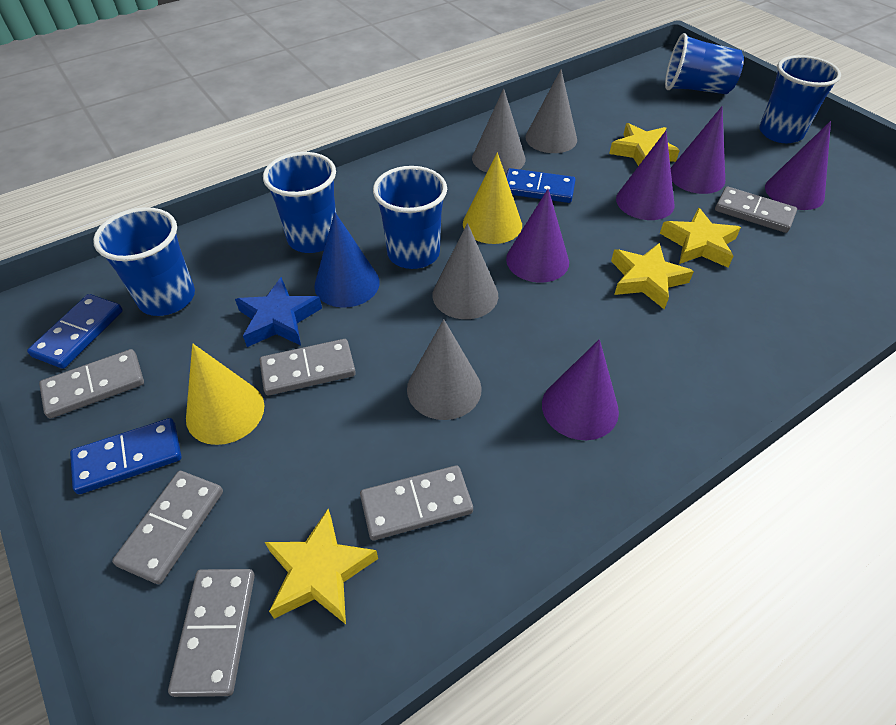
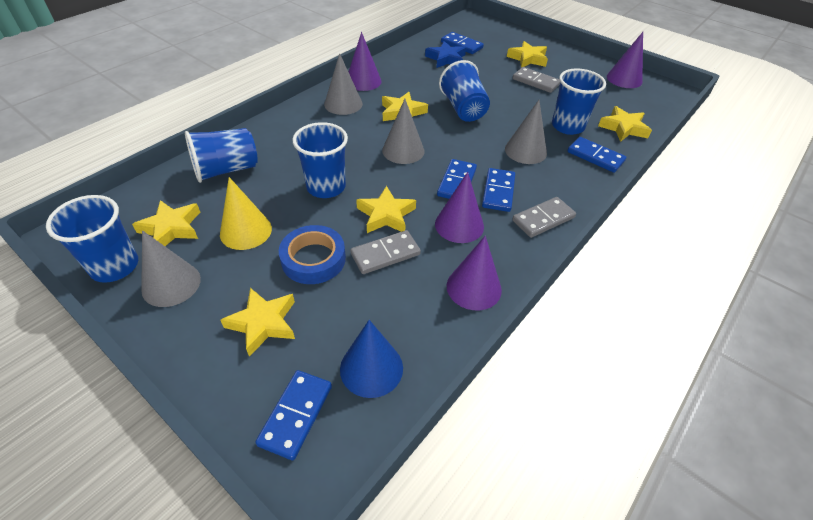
blue domino: 3 -> 5
blue tape: 0 -> 1
grey domino: 6 -> 3
purple cone: 5 -> 4
yellow cone: 2 -> 1
yellow star: 4 -> 6

